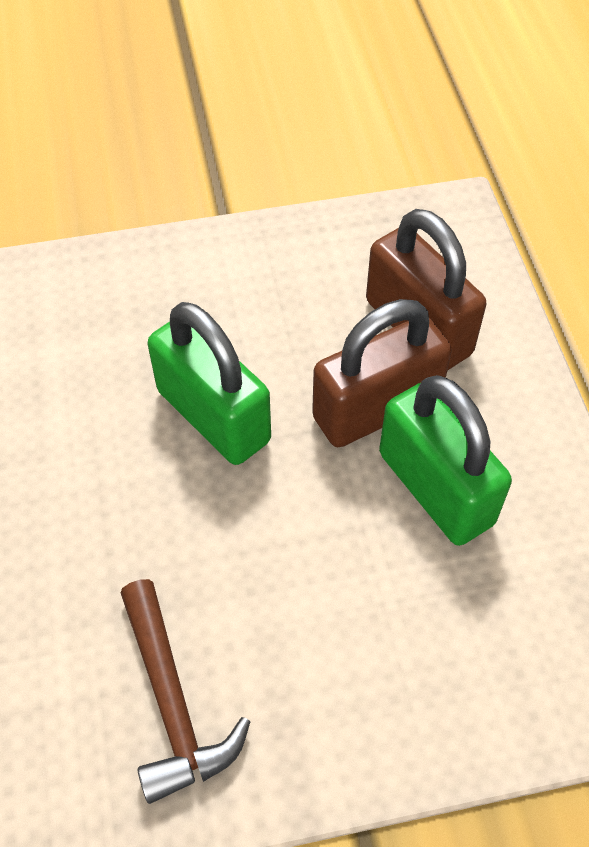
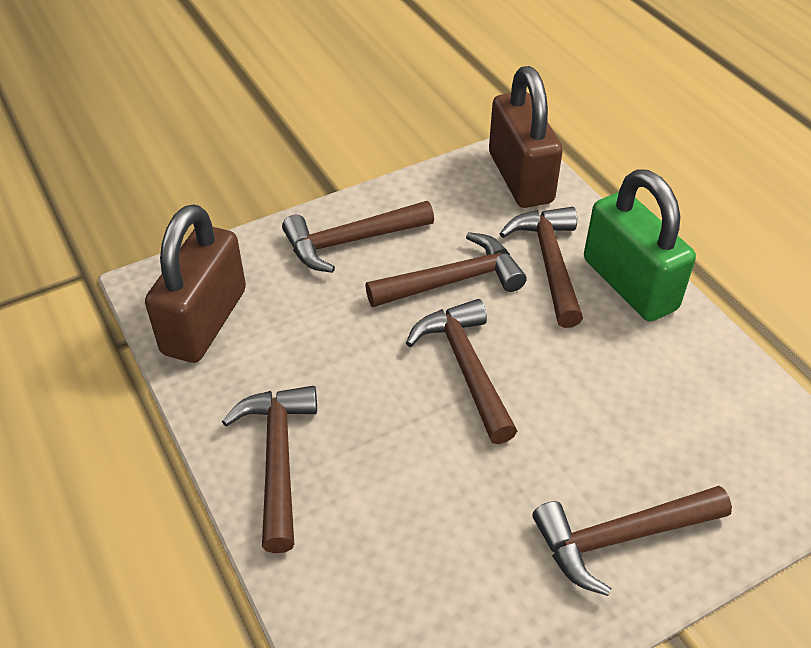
brown hammer: 1 -> 6
green padlock: 2 -> 1

